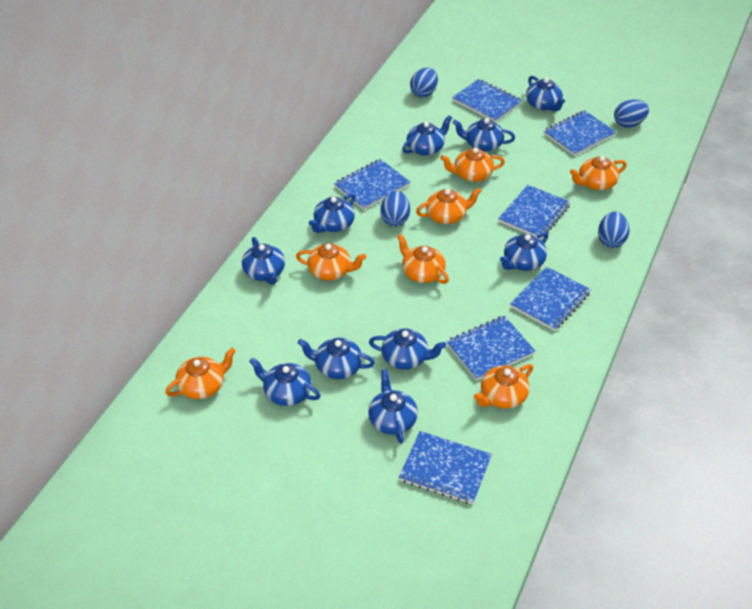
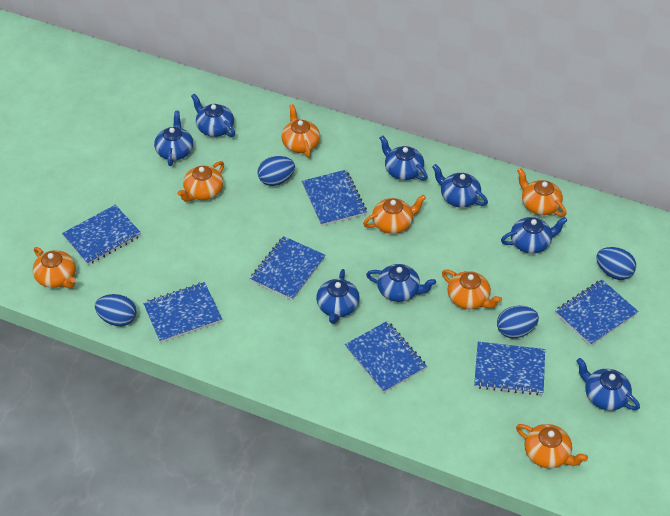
blue teapot: 10 -> 8

